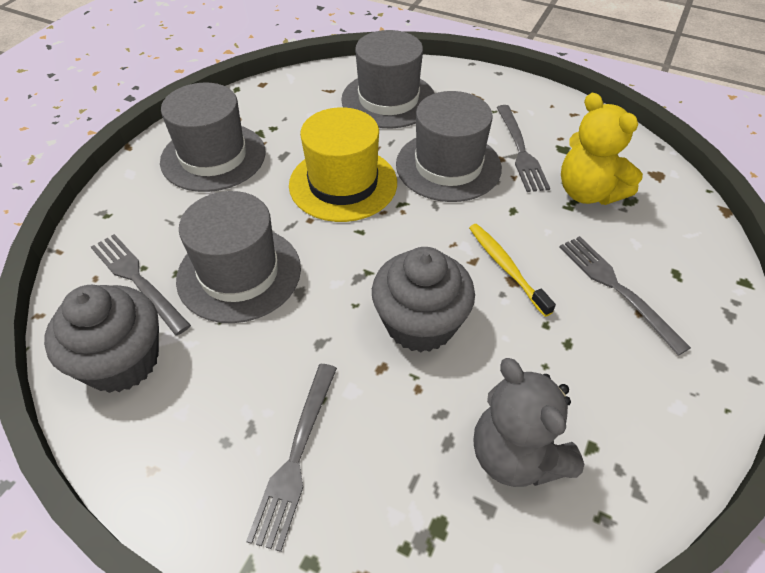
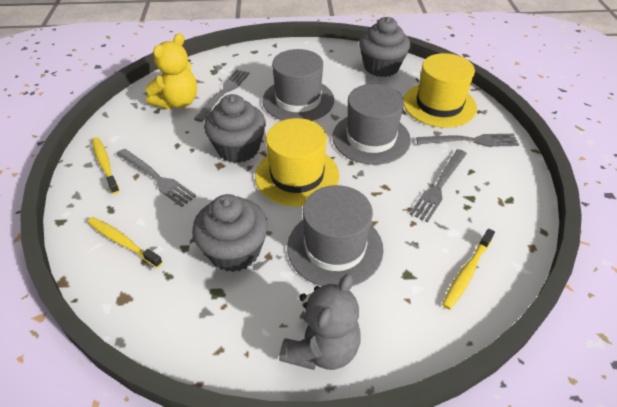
grey cupcake: 2 -> 3
grey hat: 4 -> 3
yellow hat: 1 -> 2
yellow toothbrush: 1 -> 3

